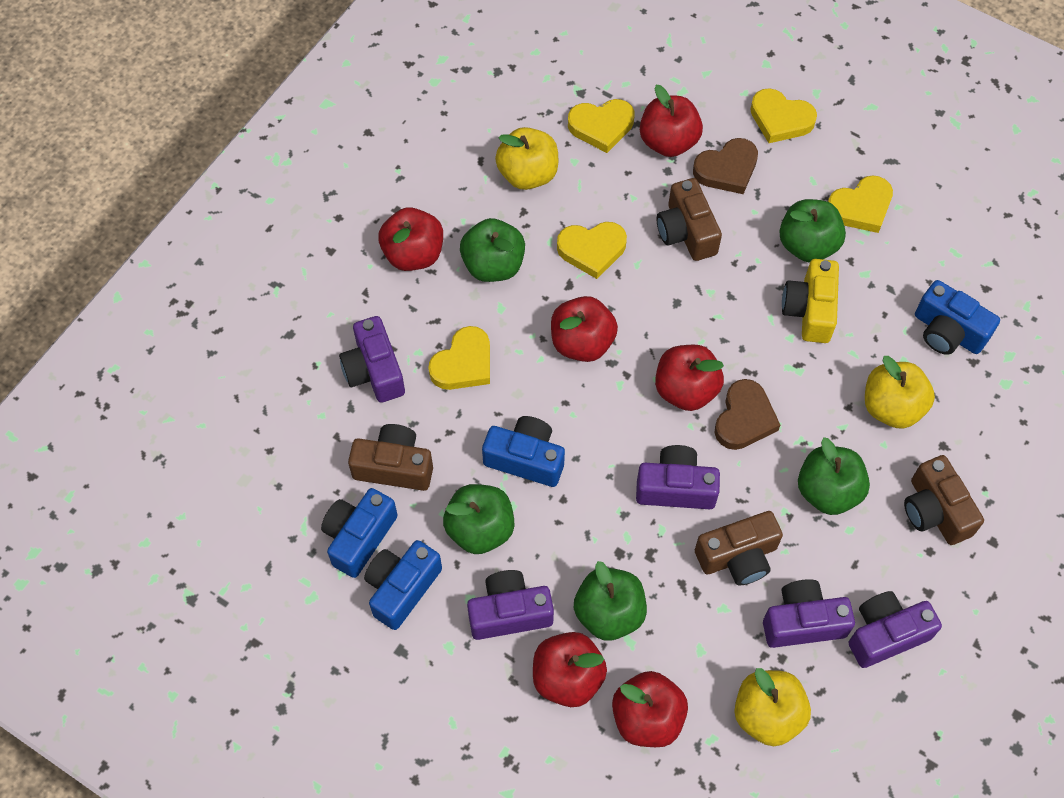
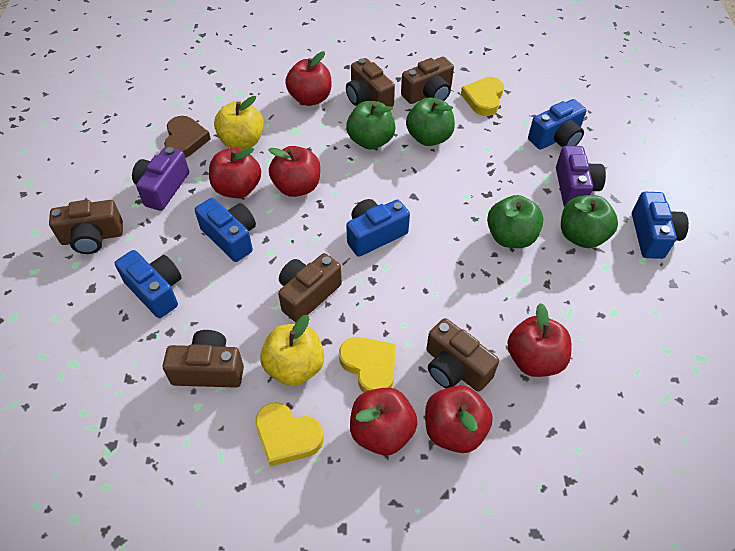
blue camera: 4 -> 5
brown camera: 4 -> 6
brown heart: 2 -> 1
green apple: 5 -> 4
purple camera: 5 -> 2
yellow apple: 3 -> 2
yellow camera: 1 -> 0
yellow heart: 5 -> 3

